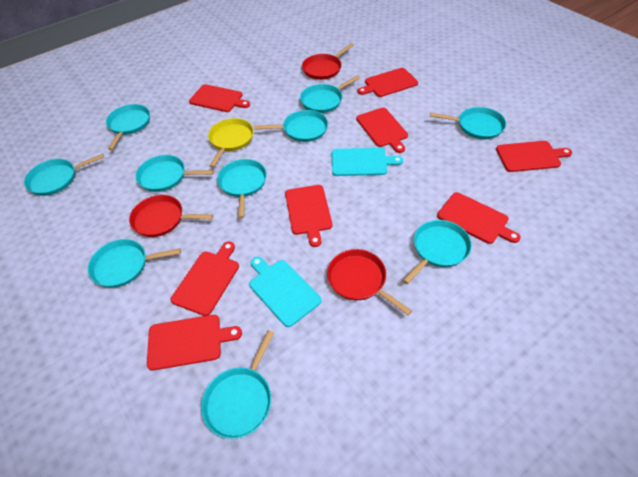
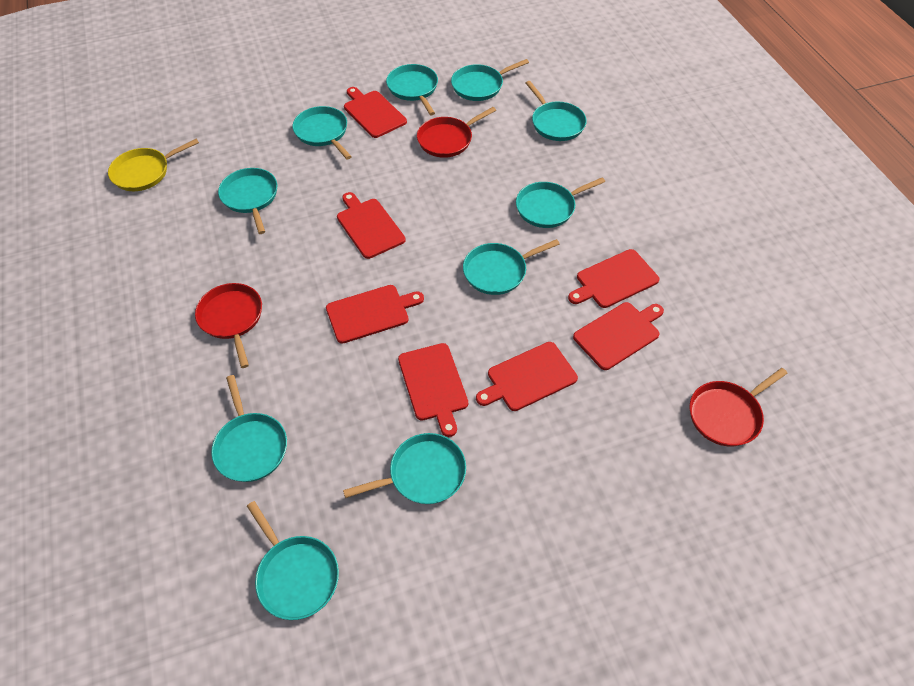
red cutting board: 8 -> 7
turquoise cutting board: 2 -> 0

